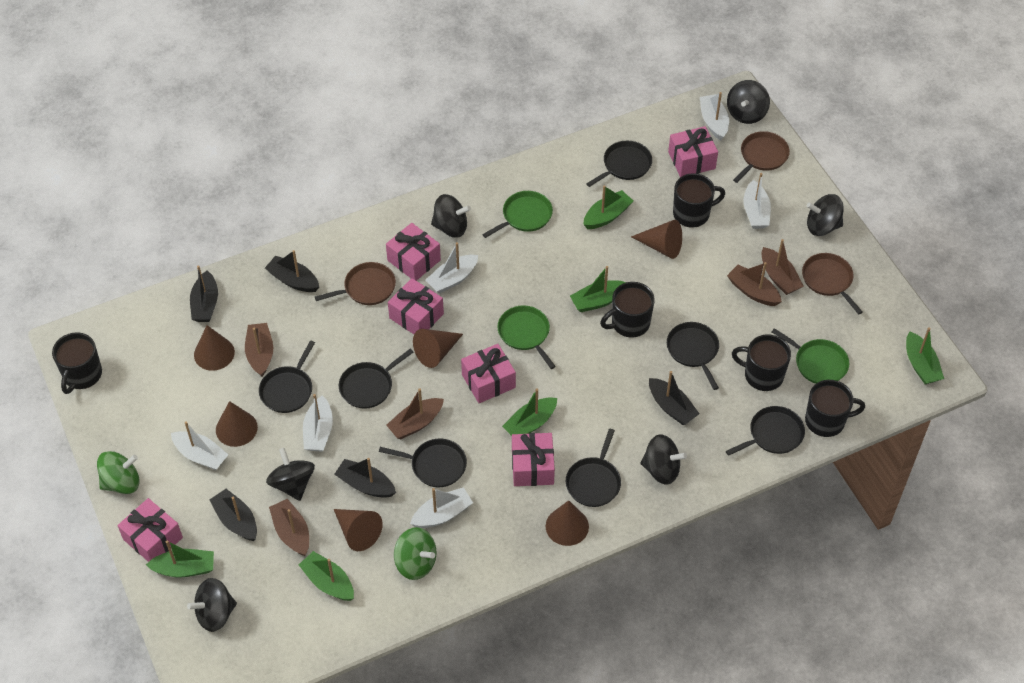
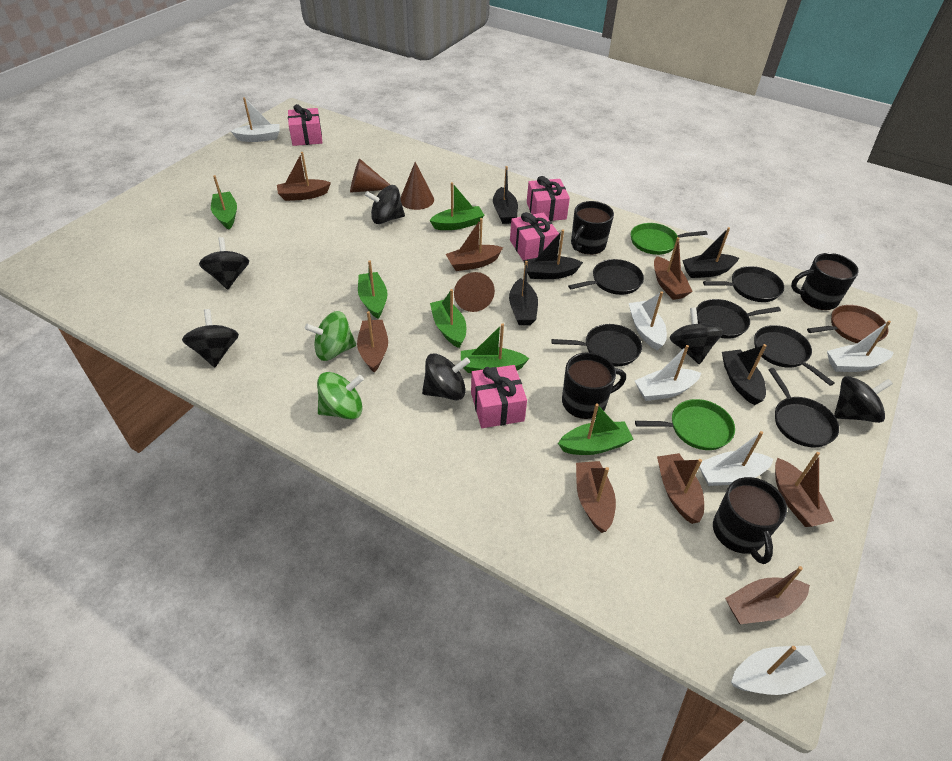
black mug: 5 -> 4
black pan: 7 -> 6
brown boat: 5 -> 8
brown cone: 6 -> 3
brown pan: 3 -> 1
green pan: 3 -> 2
pink gift: 6 -> 4

